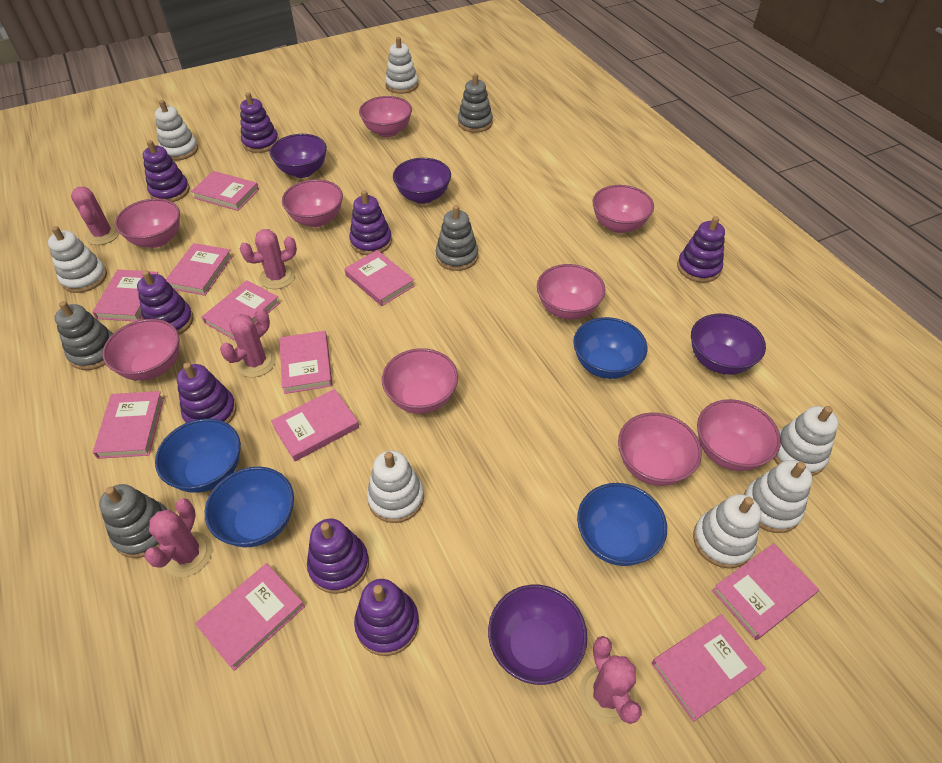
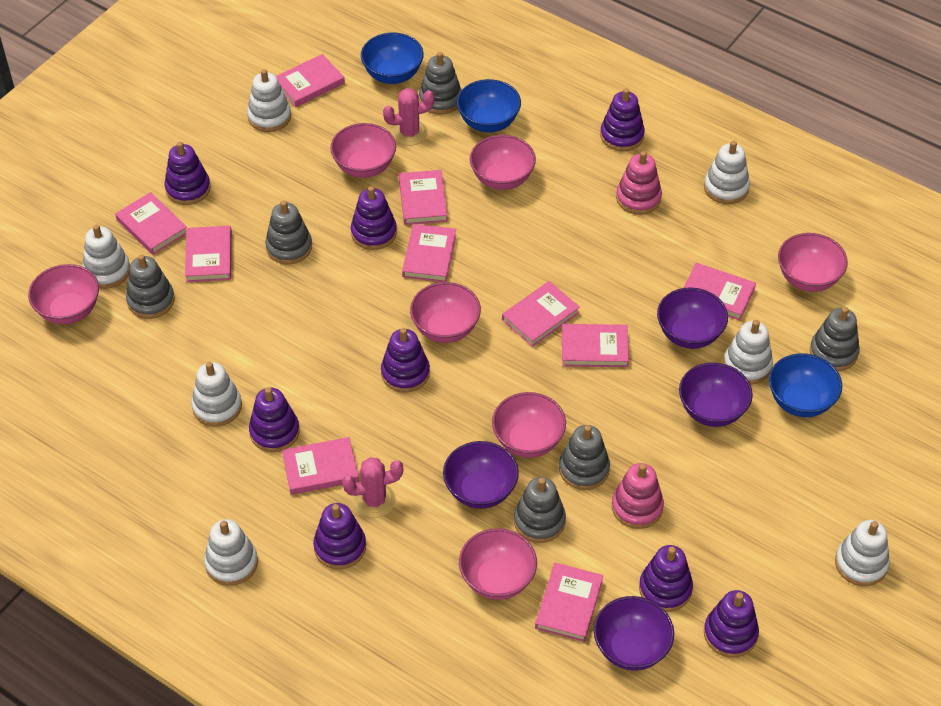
blue bowl: 4 -> 3
grey stacking toy: 4 -> 6
pink book: 11 -> 10
pink bowl: 9 -> 7
pink cactus: 5 -> 2
pink stacking toy: 0 -> 2

